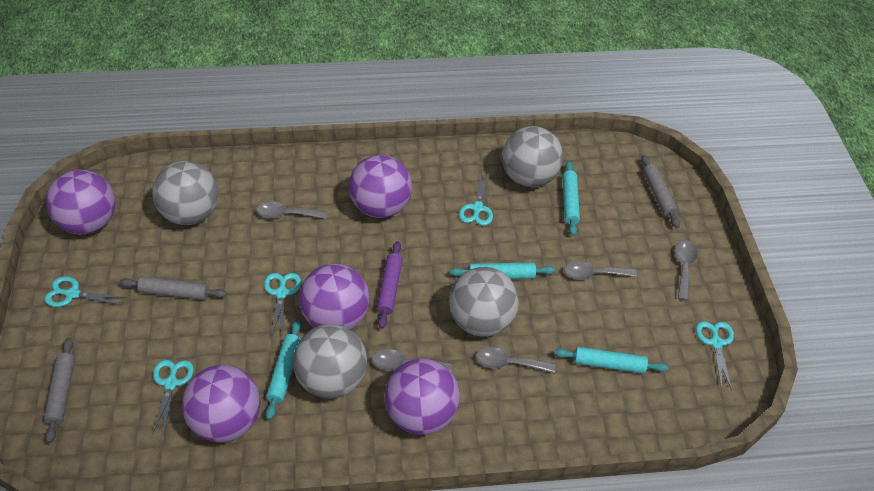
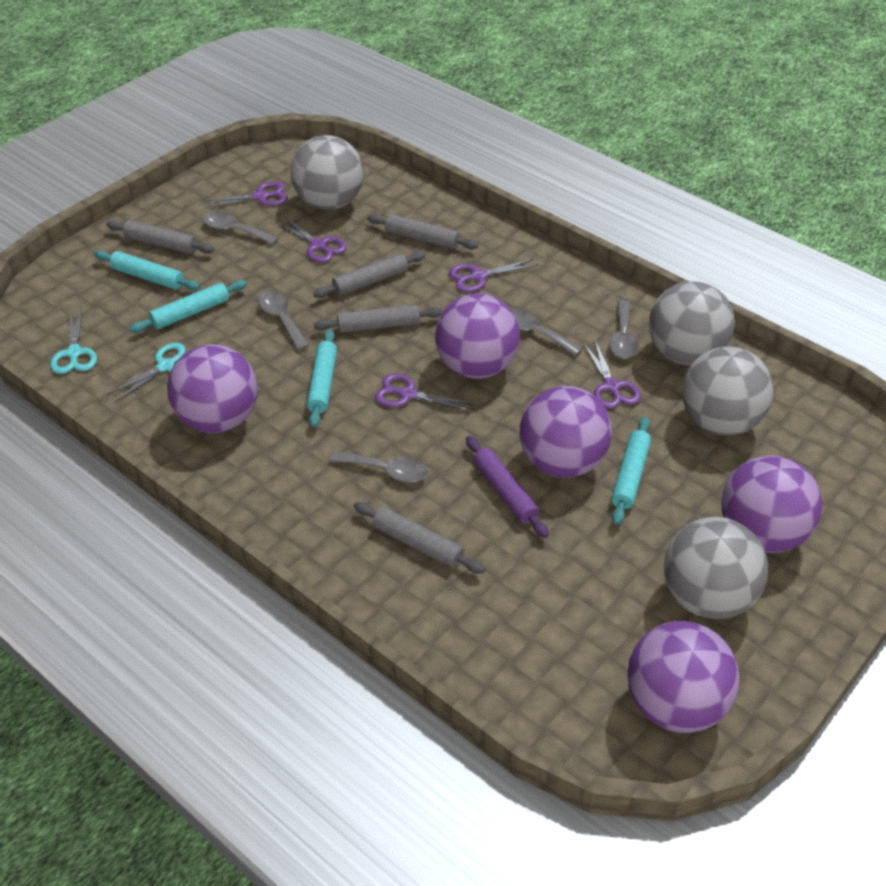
grey rolling pin: 3 -> 5
purple scissors: 0 -> 5
turquoise scissors: 5 -> 2

